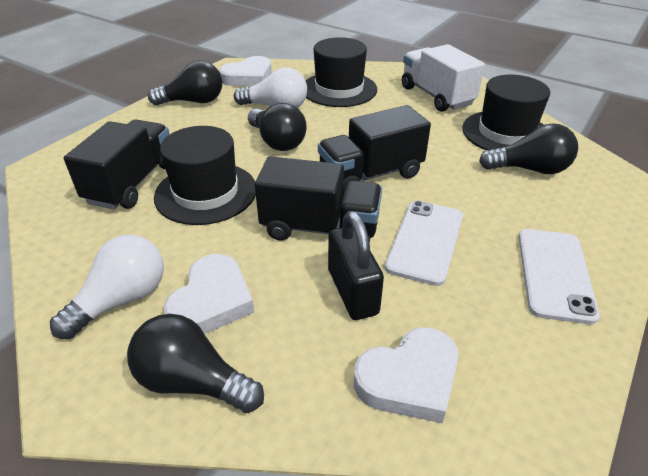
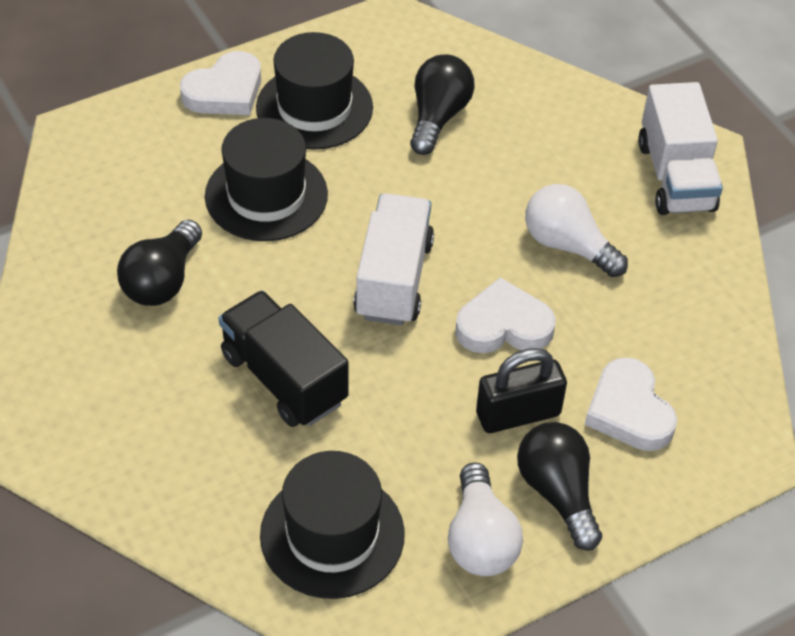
black light bulb: 4 -> 3
black truck: 3 -> 1
white phone: 2 -> 0
white truck: 1 -> 2

